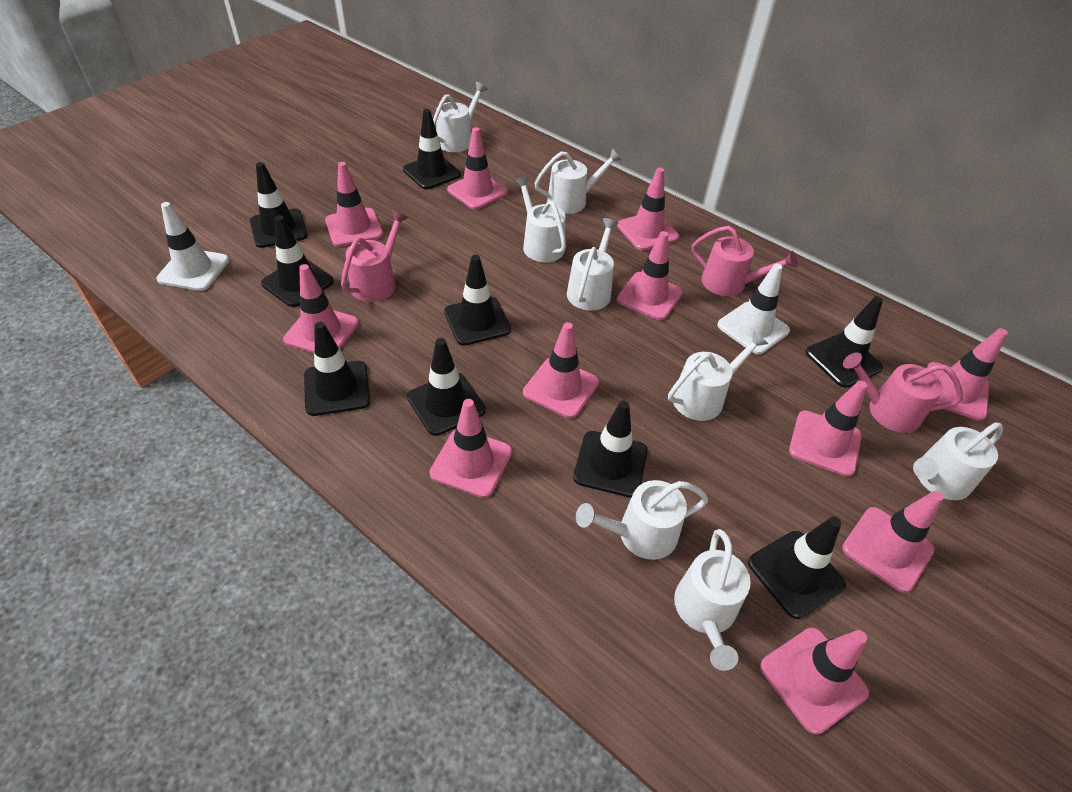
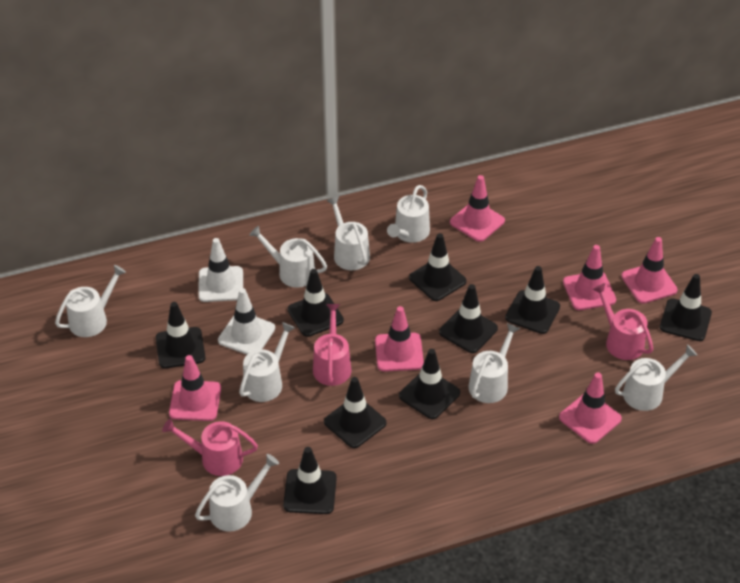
pink traffic cone: 11 -> 6

